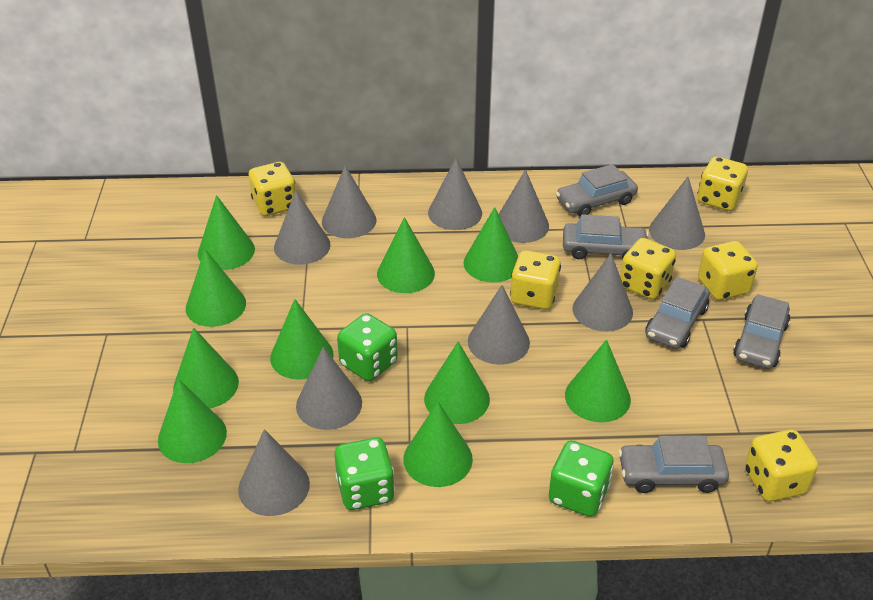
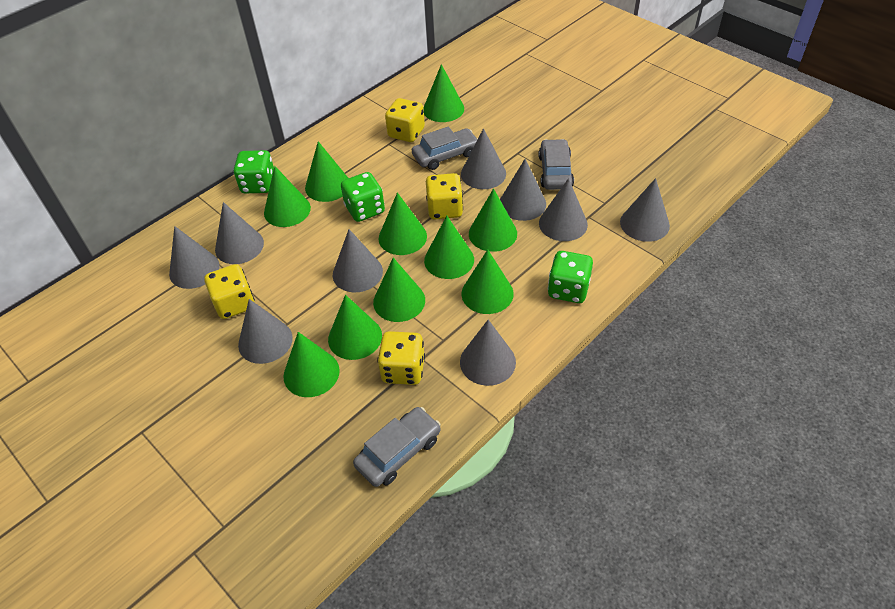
grey car: 5 -> 3
yellow dice: 6 -> 4

